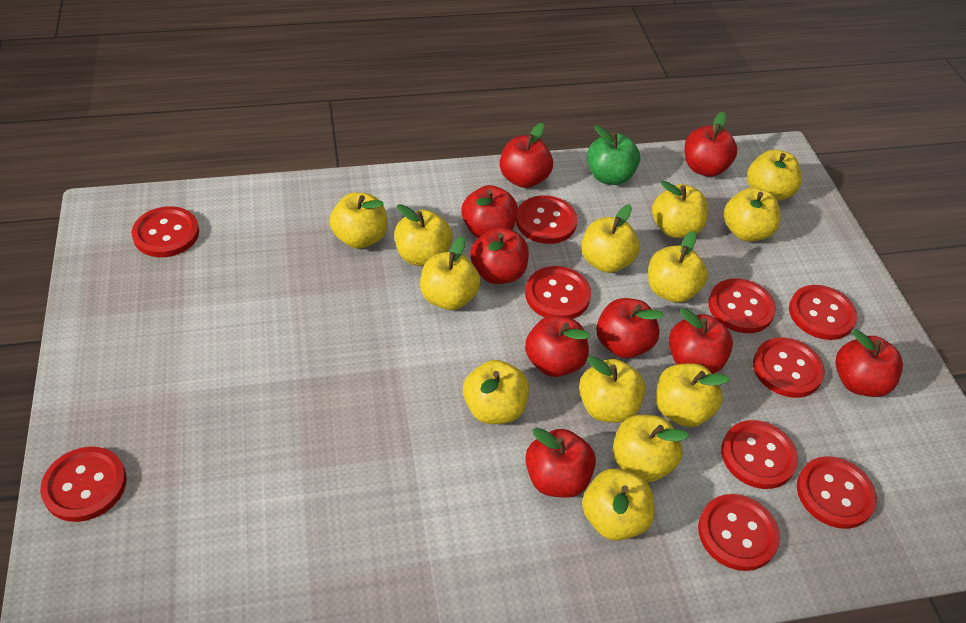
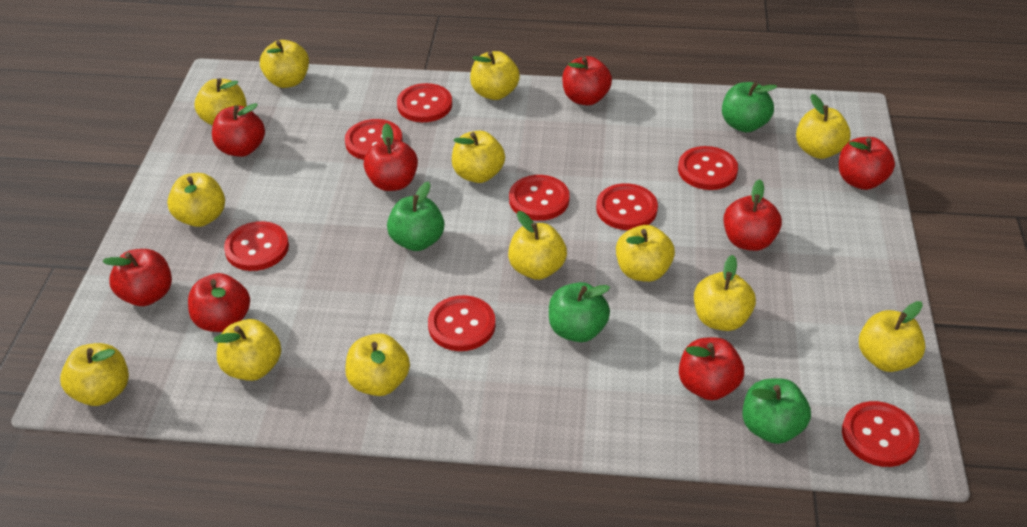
green apple: 1 -> 4
red apple: 9 -> 8
red button: 10 -> 8

